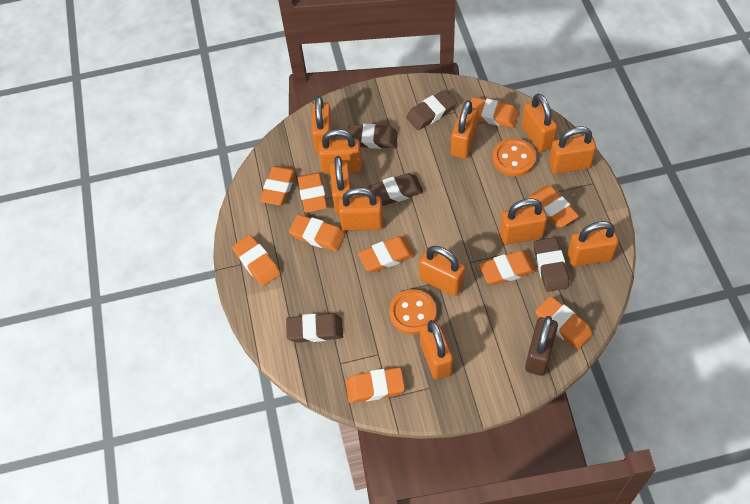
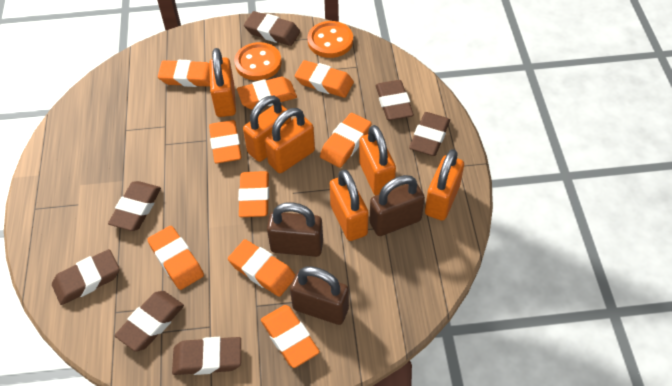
brown eraser: 5 -> 7
brown padlock: 1 -> 3
orange eraser: 10 -> 9
orange padlock: 11 -> 6

